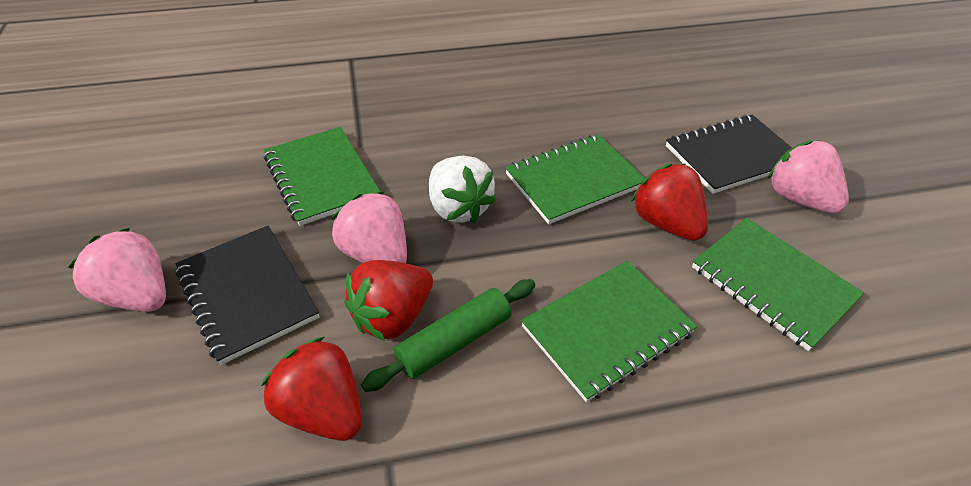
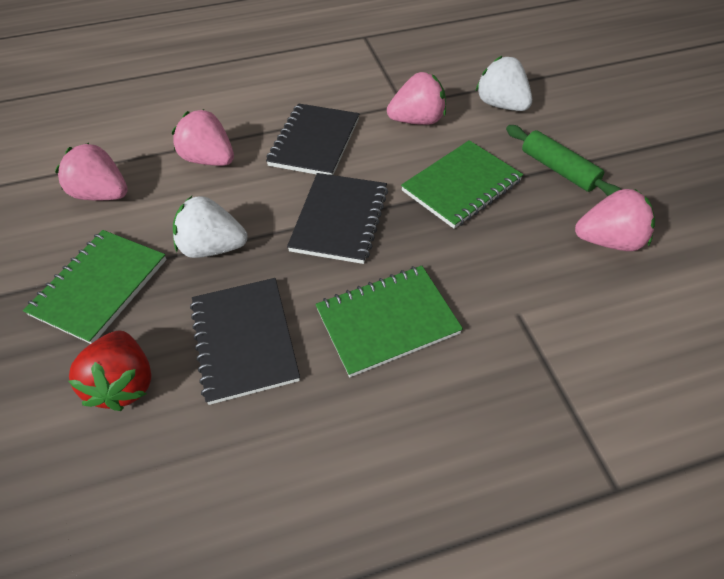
black notebook: 2 -> 3
green notebook: 4 -> 3
pink strawberry: 3 -> 4
red strawberry: 3 -> 1
white strawberry: 1 -> 2

